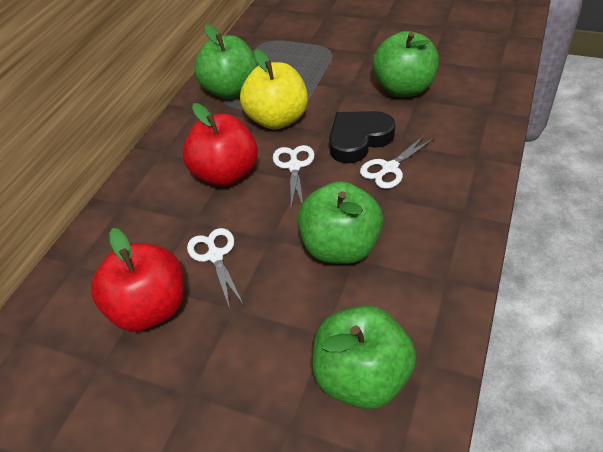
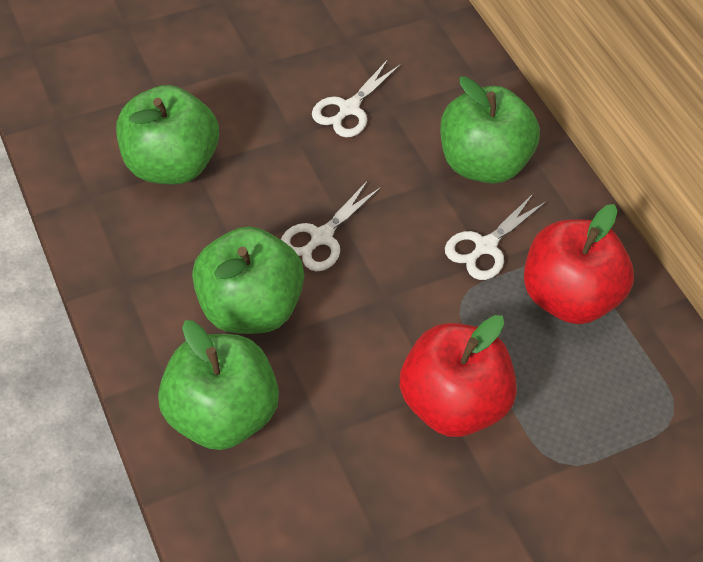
black heart: 1 -> 0
yellow apple: 1 -> 0

